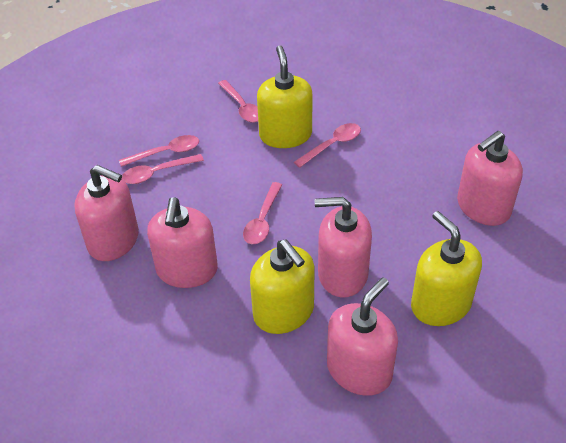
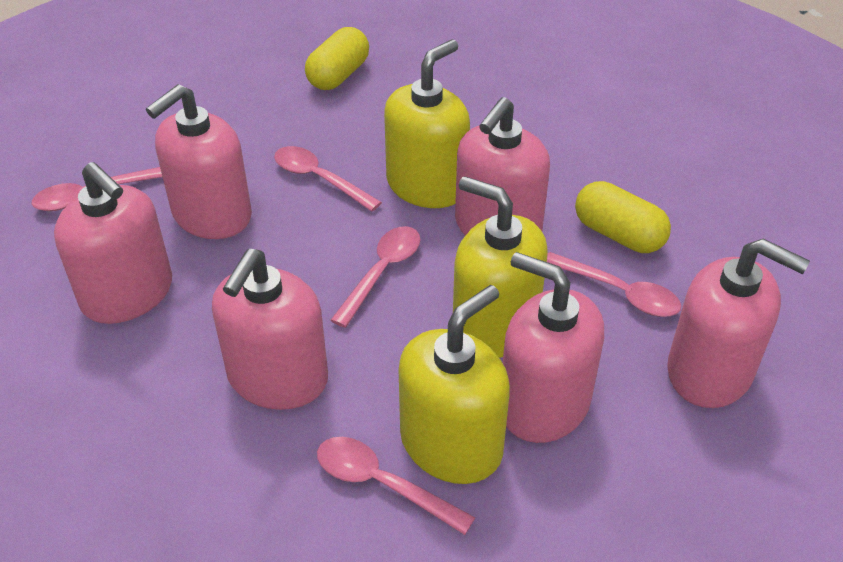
pink soap dispenser: 5 -> 6
yellow capsule: 0 -> 2

